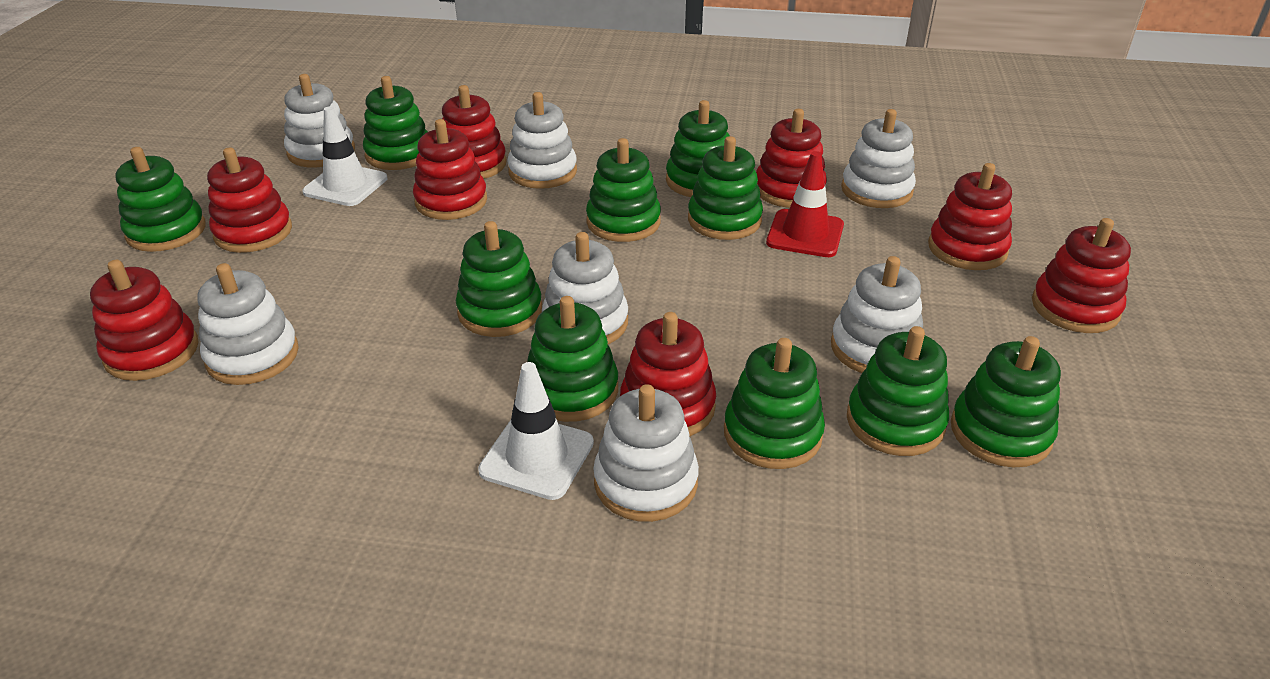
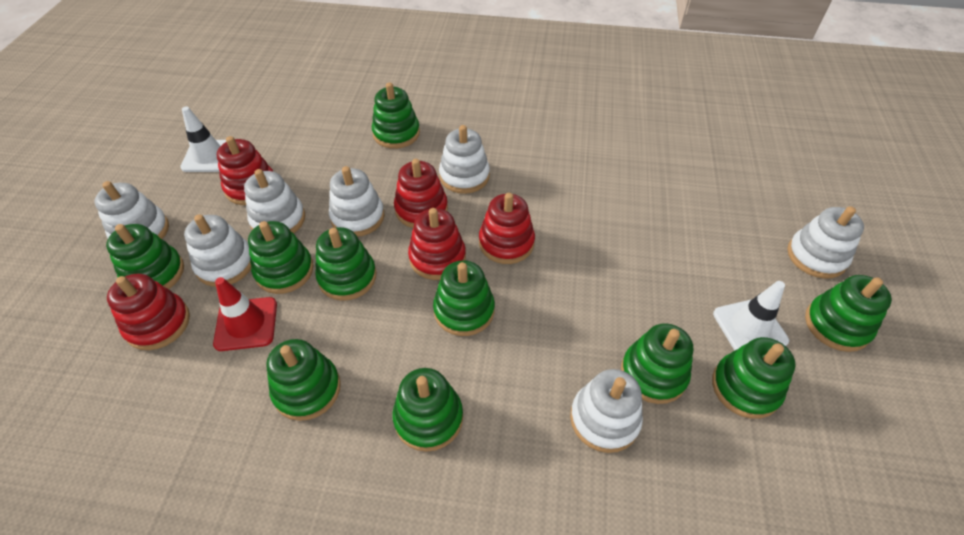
red stacking toy: 8 -> 5

